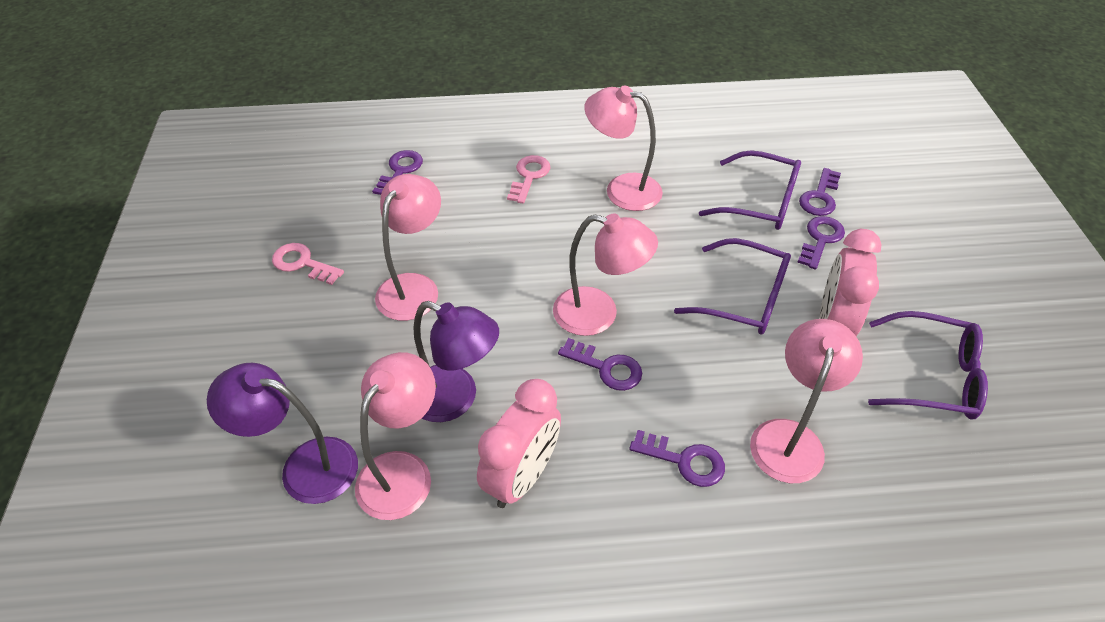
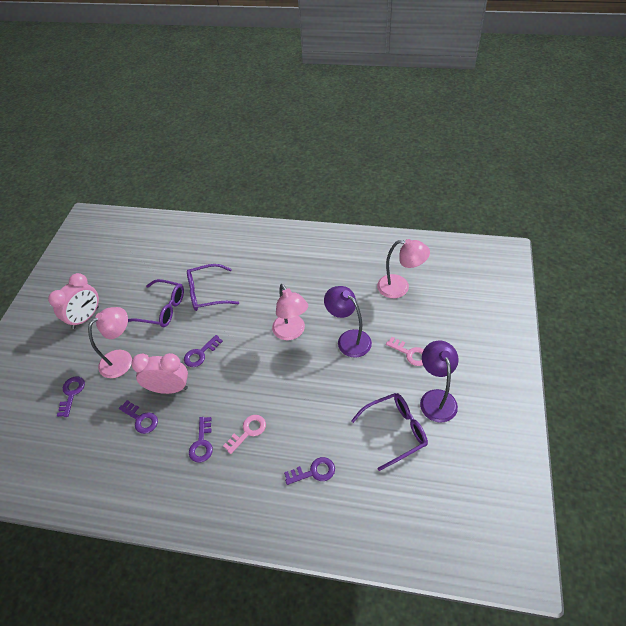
pink lamp: 5 -> 3

